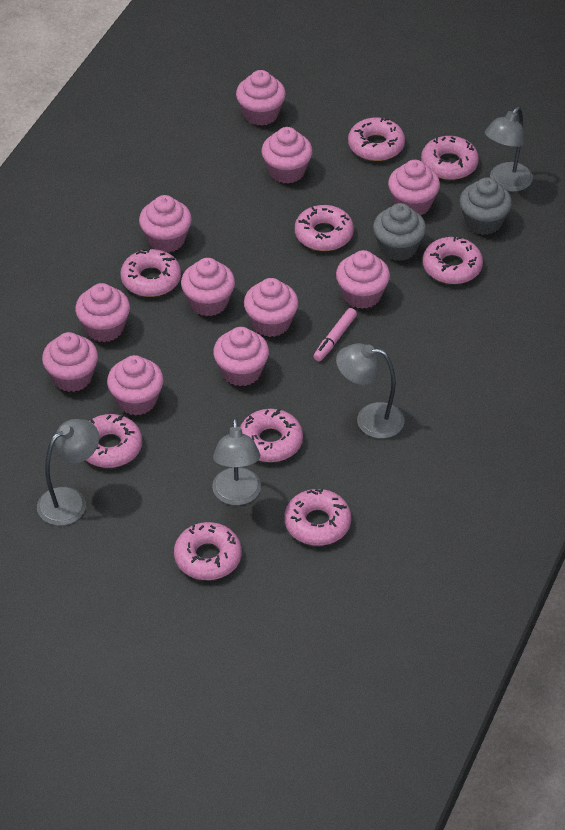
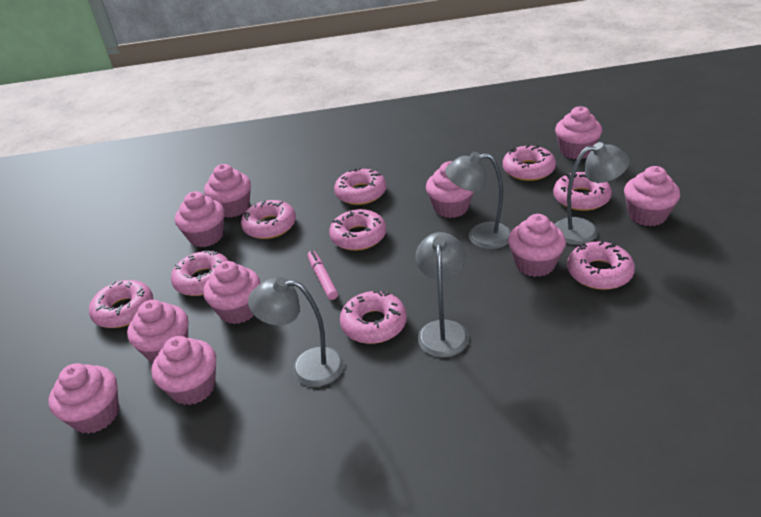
grey cupcake: 2 -> 0
pink cupcake: 11 -> 10

